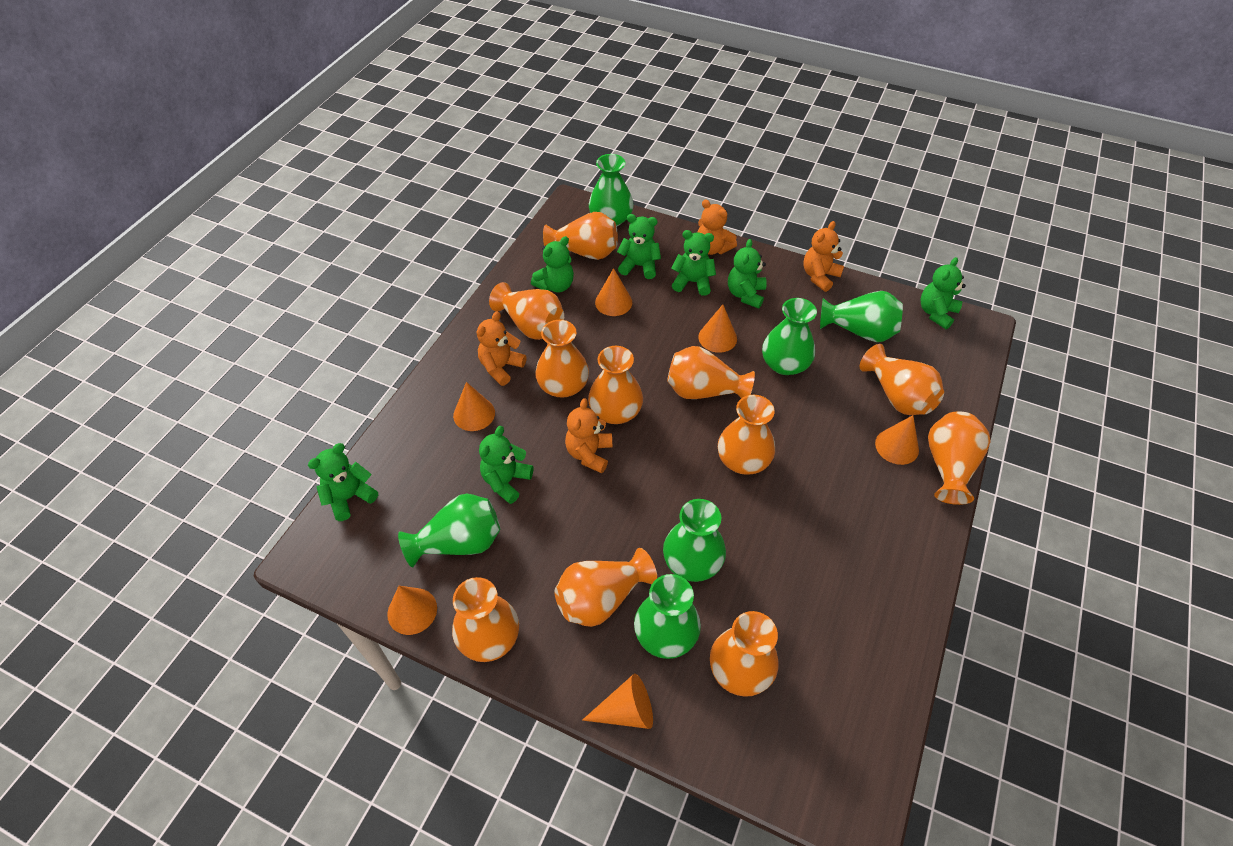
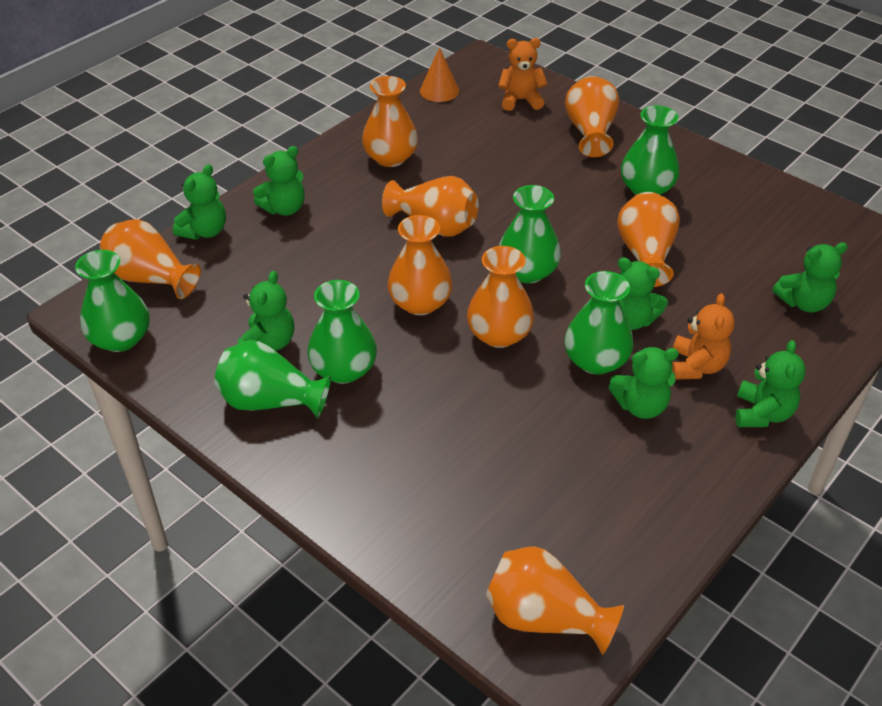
orange cone: 6 -> 1
orange teddy bear: 4 -> 2
orange vase: 11 -> 8

